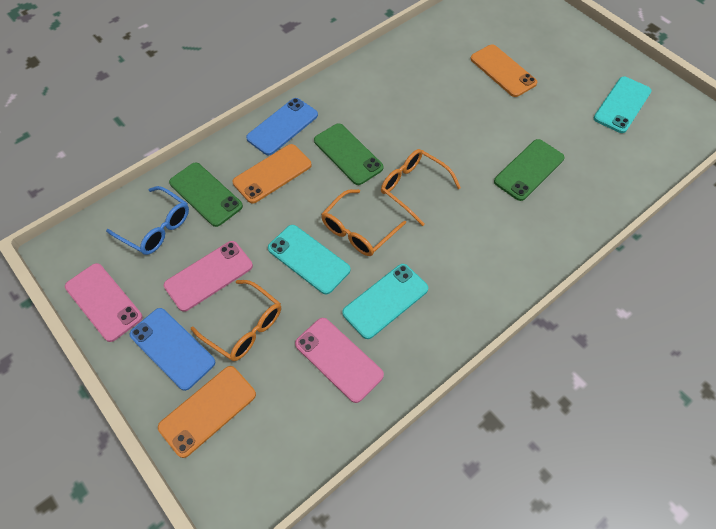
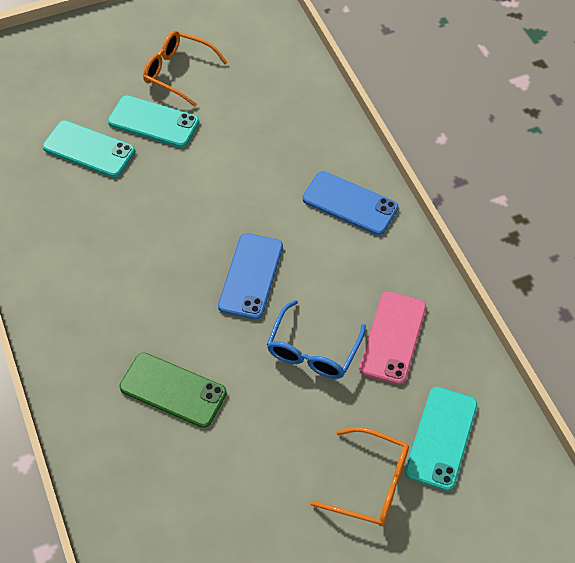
green phone: 3 -> 1
orange glasses: 3 -> 2
orange phone: 3 -> 0
pink phone: 3 -> 1

